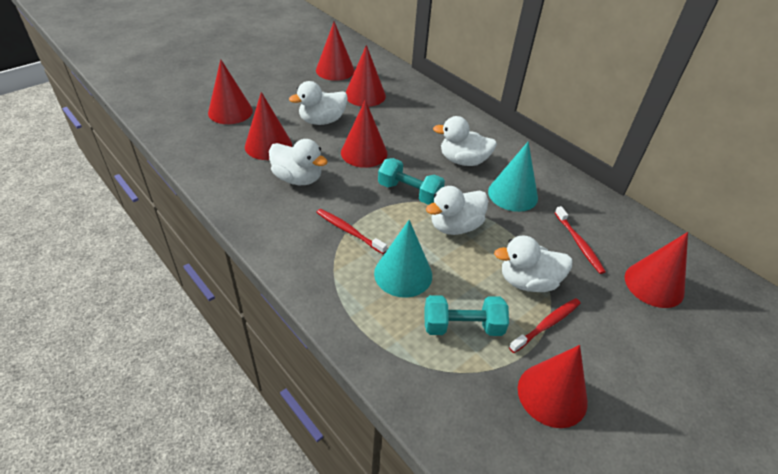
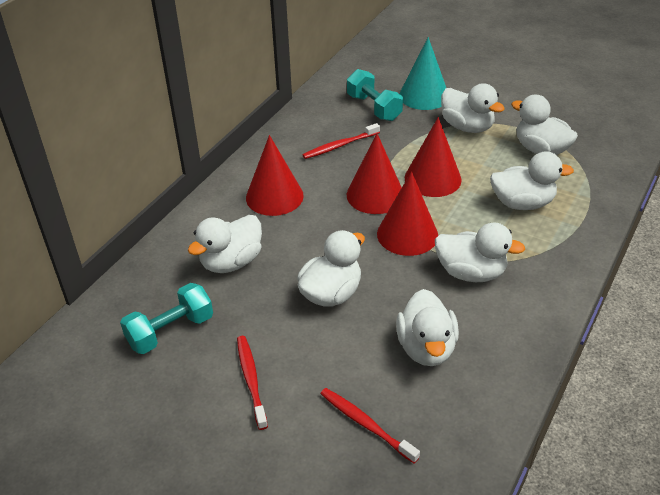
red cone: 7 -> 4
turquoise cone: 2 -> 1
white duck: 5 -> 7

